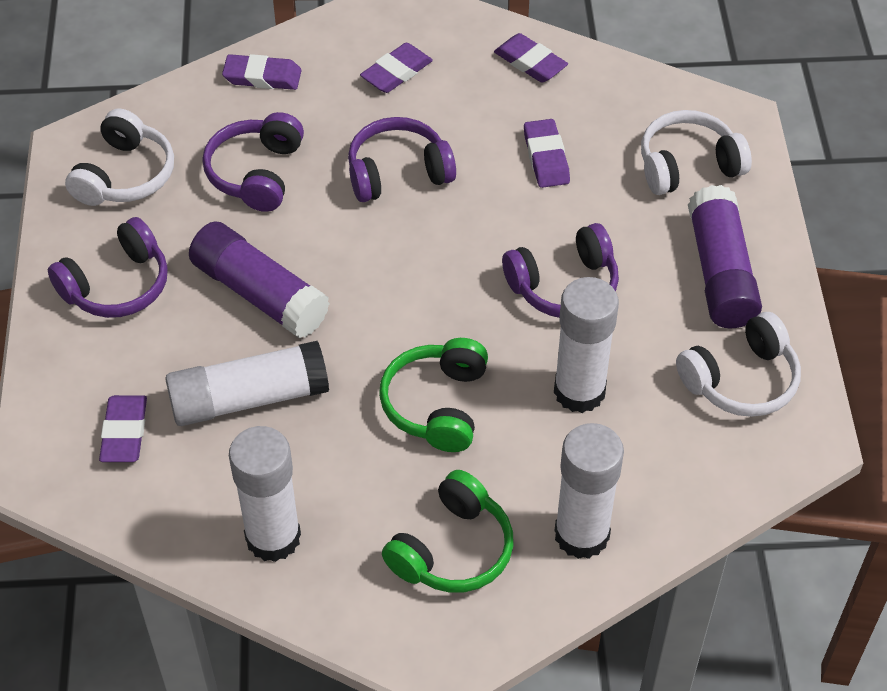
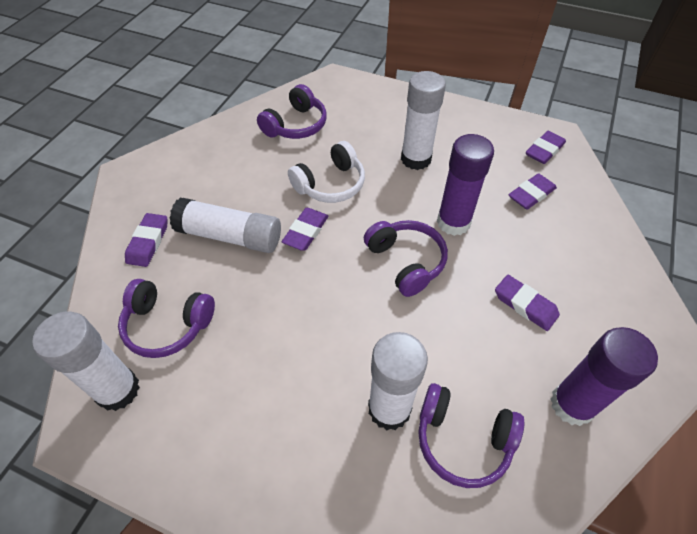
green headphones: 2 -> 0
white headphones: 3 -> 1

